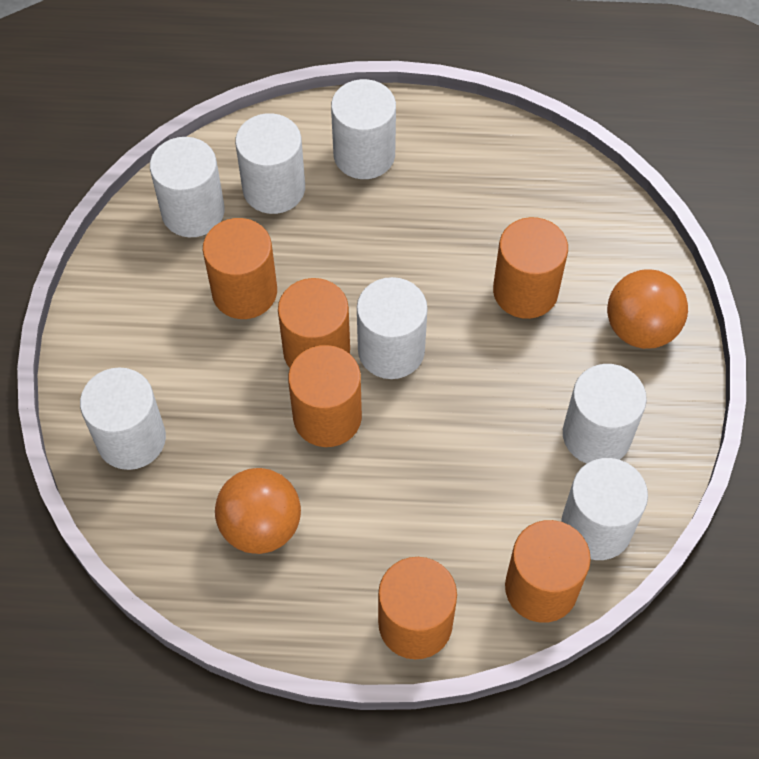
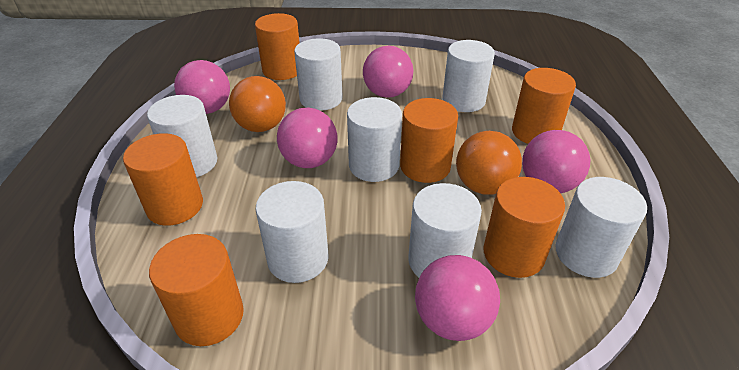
pink ball: 0 -> 5

